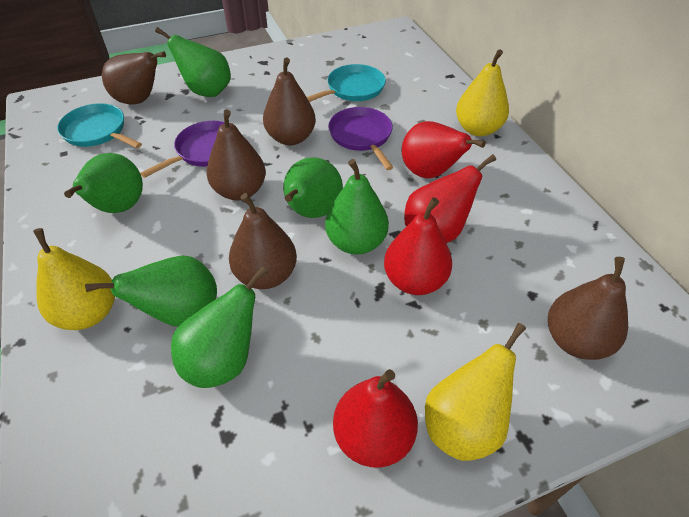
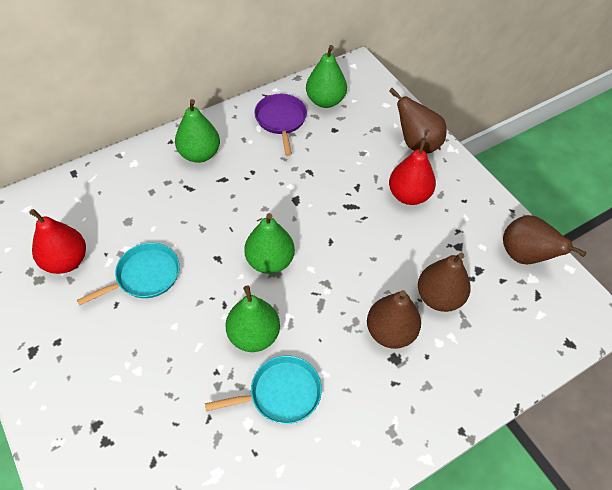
brown pear: 5 -> 4
green pear: 6 -> 4
purple pan: 2 -> 1
red pear: 4 -> 2
yellow pear: 3 -> 0

